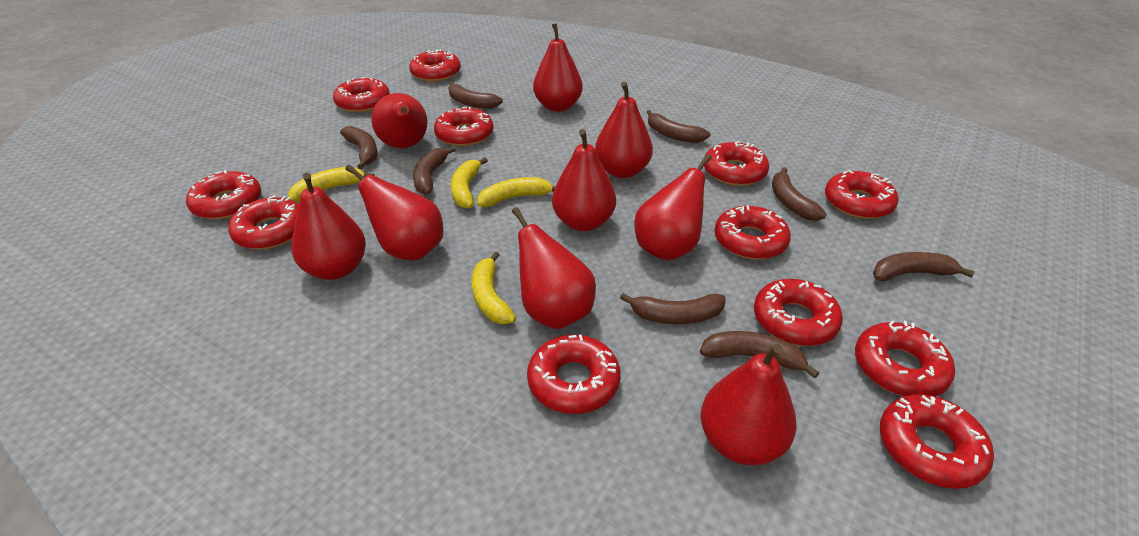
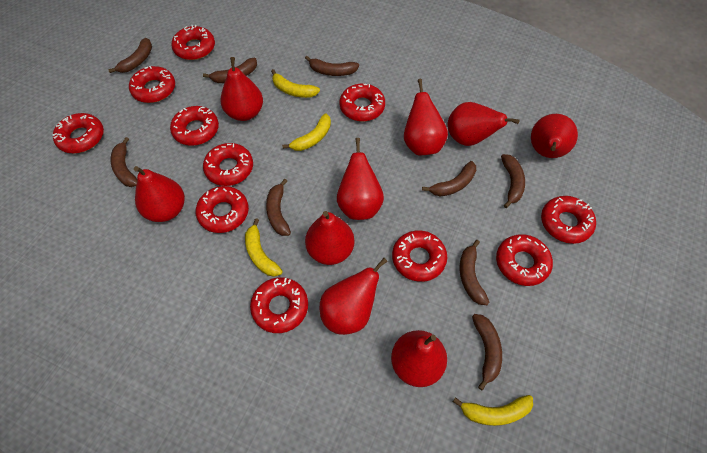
brown banana: 8 -> 9
red donut: 12 -> 11

